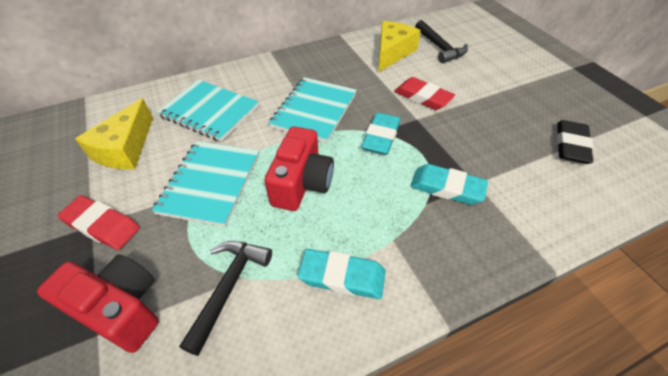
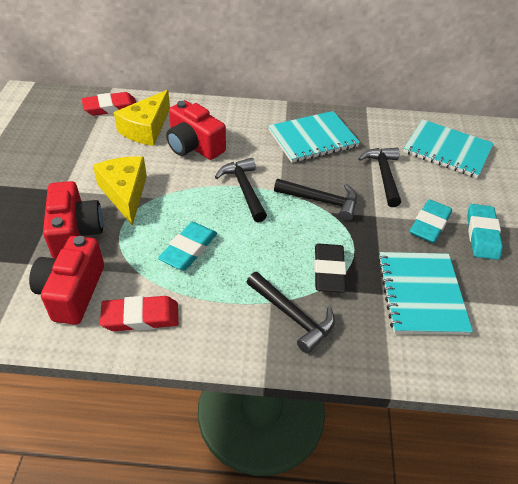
black hammer: 2 -> 4
red camera: 2 -> 3

